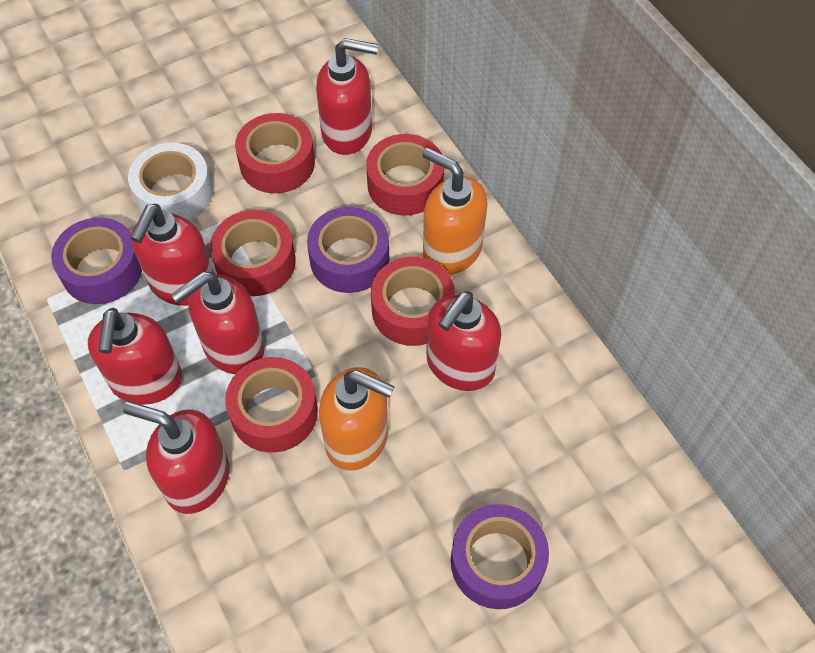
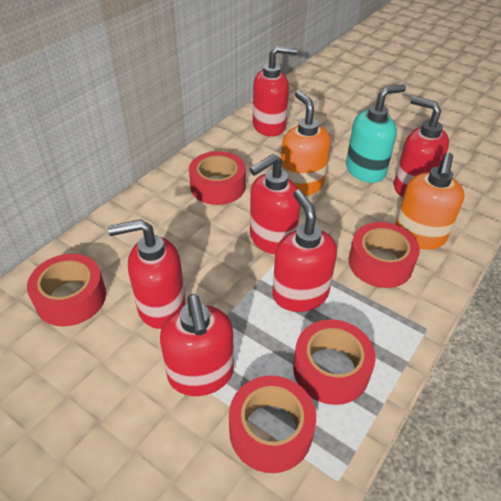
purple tape: 3 -> 0
turquoise soap dispenser: 0 -> 1
white tape: 1 -> 0

